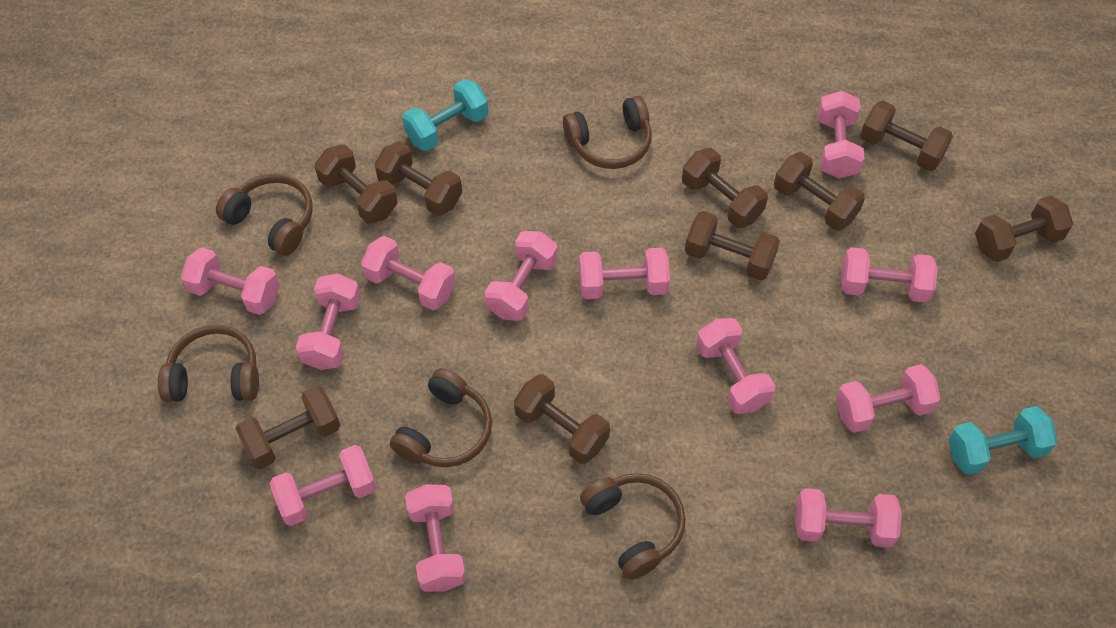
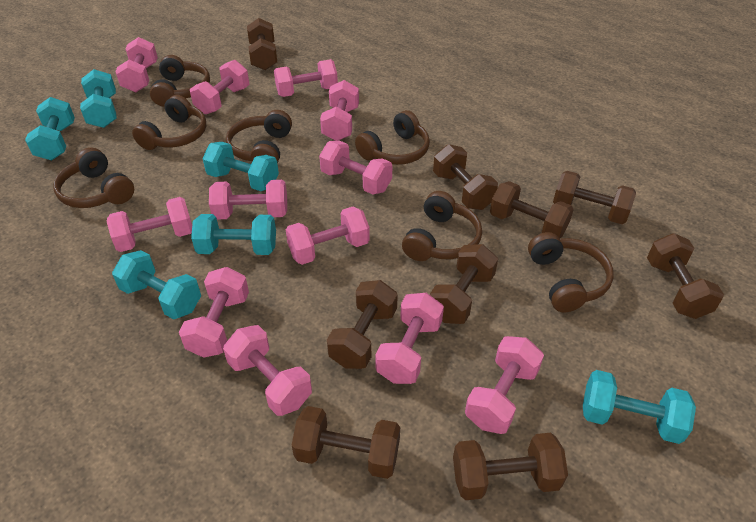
brown headphones: 5 -> 7
turquoise dumbbell: 2 -> 6

